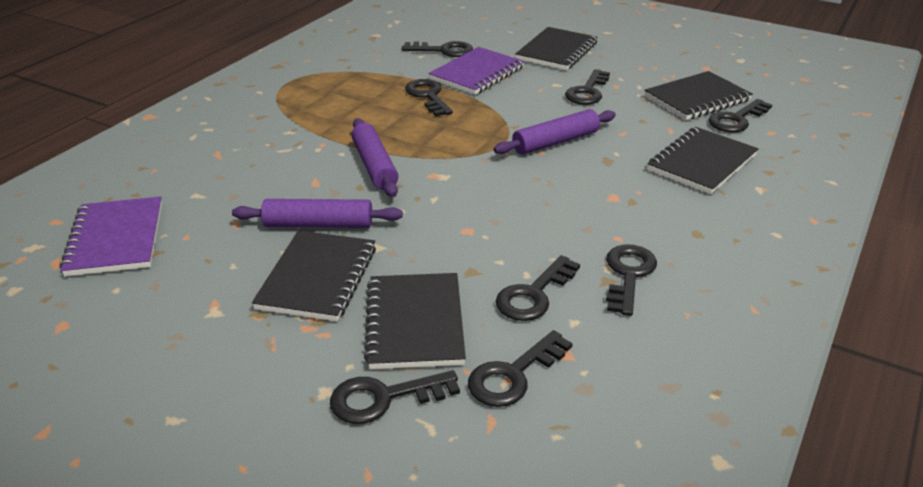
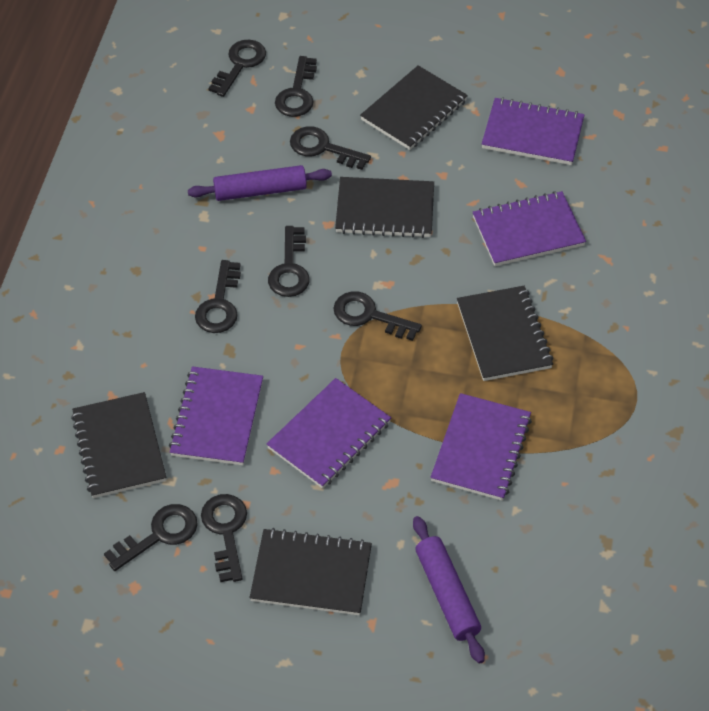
purple notebook: 2 -> 5
purple rolling pin: 3 -> 2

